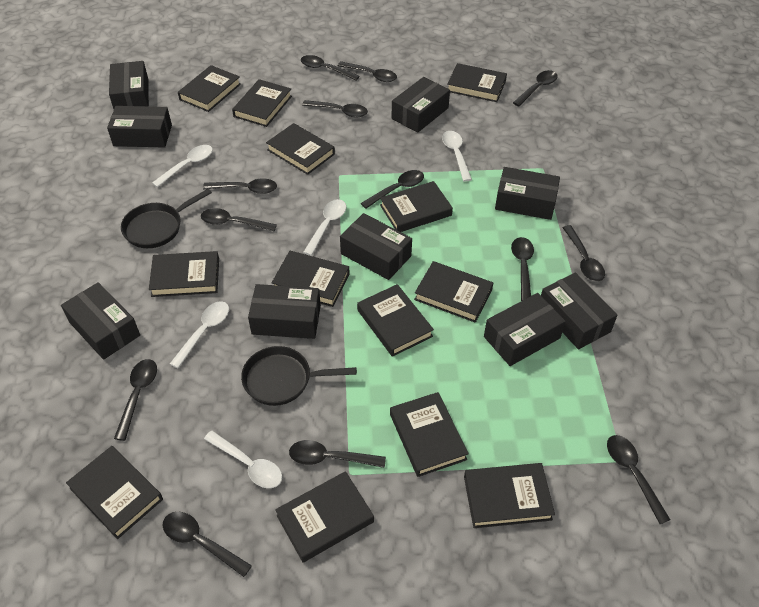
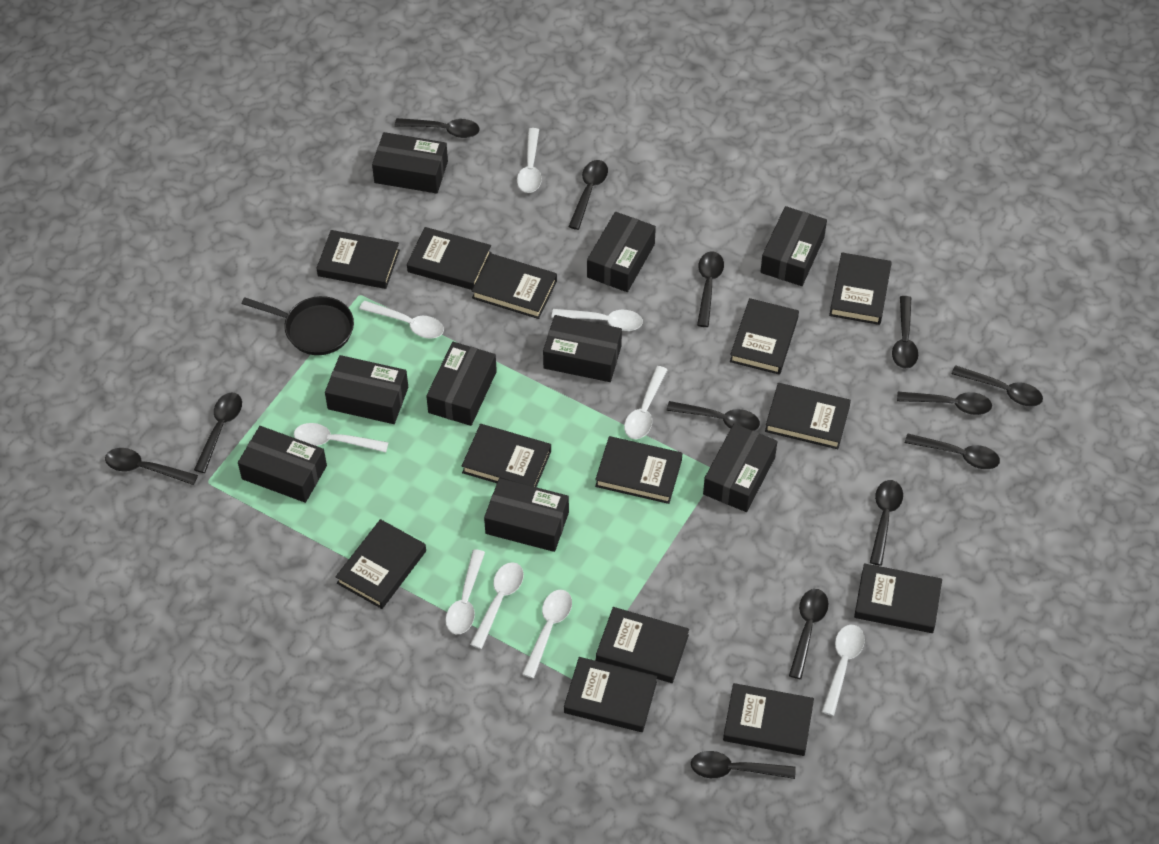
black pan: 2 -> 1
white spoon: 5 -> 9

